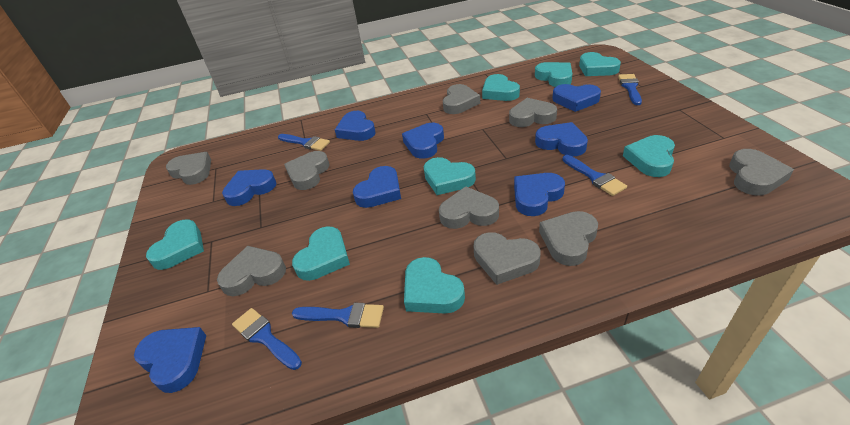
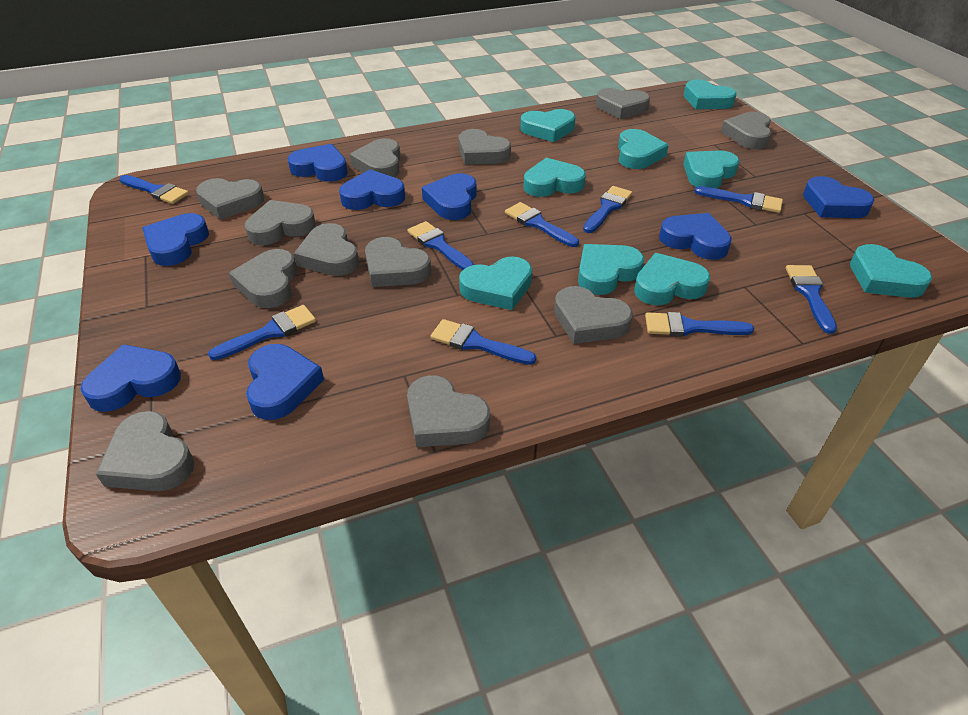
blue brush: 5 -> 9
grey heart: 9 -> 12
turquoise heart: 8 -> 9

